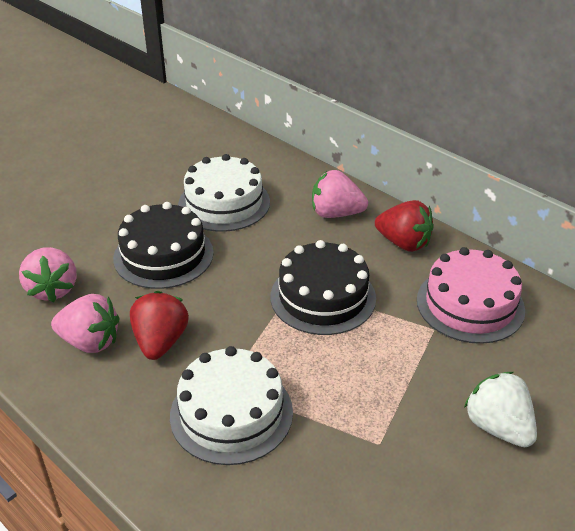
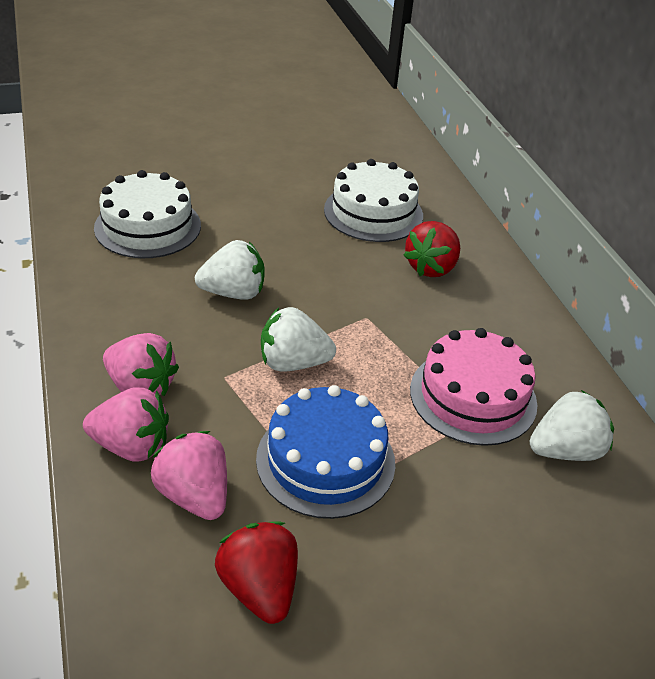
black cake: 2 -> 0
blue cake: 0 -> 1
white strawberry: 1 -> 3

